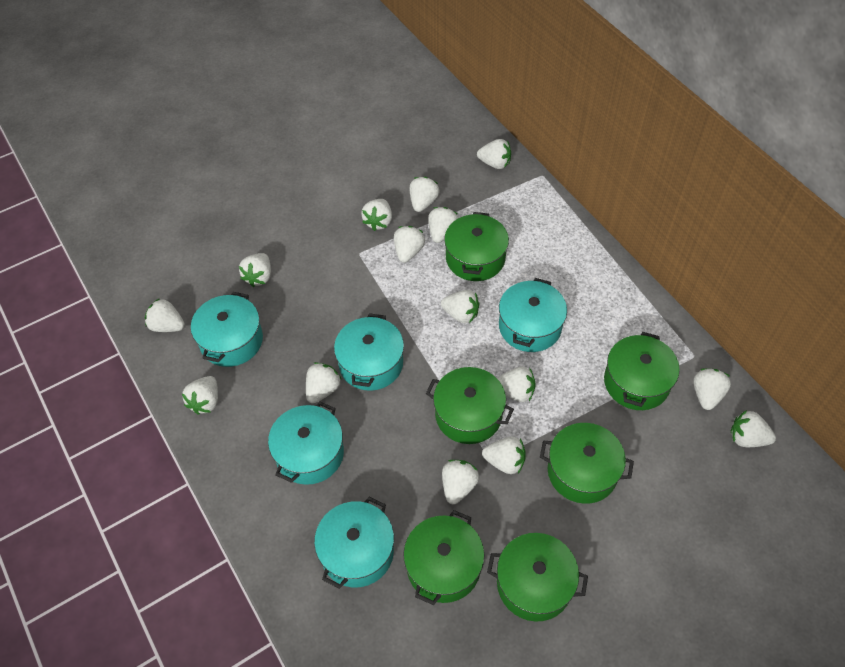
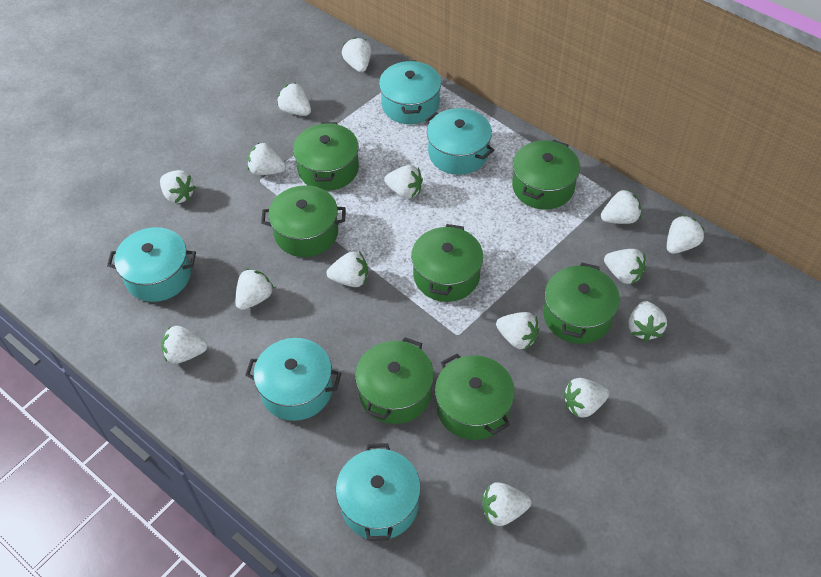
green pot: 6 -> 7

